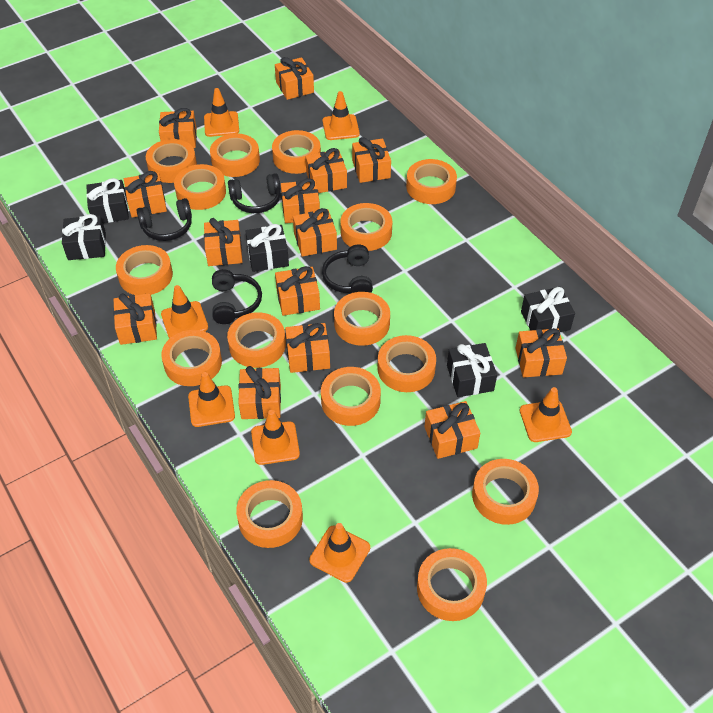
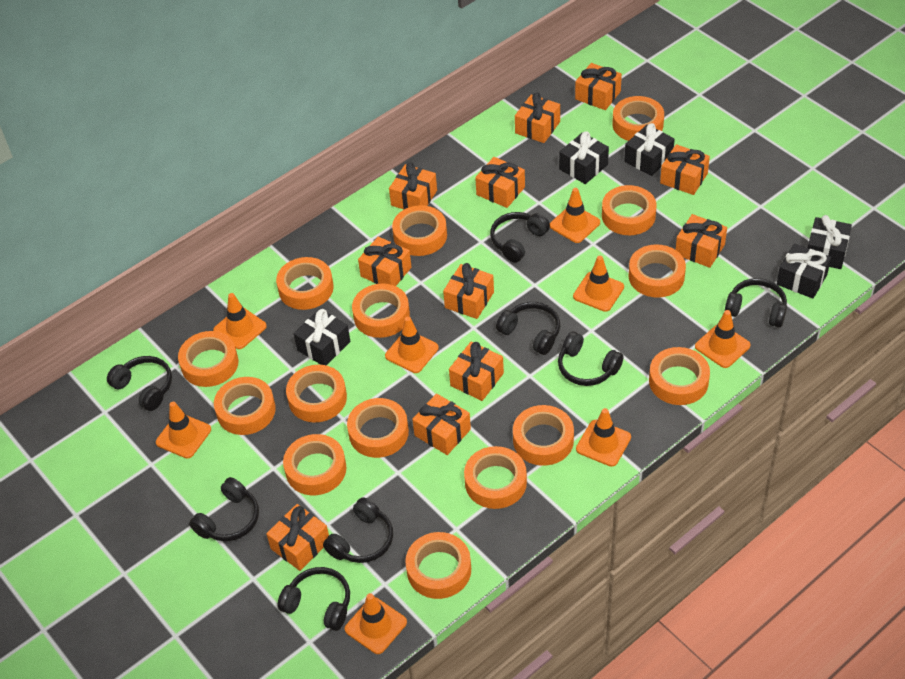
black headphones: 4 -> 8
orange gift: 14 -> 11
orange traffic cone: 7 -> 8

